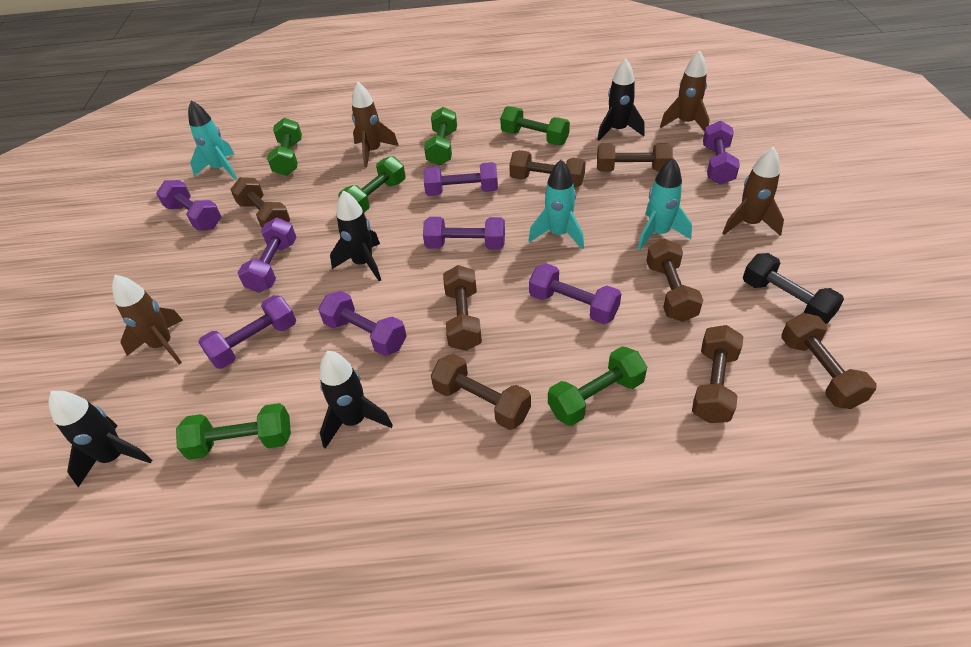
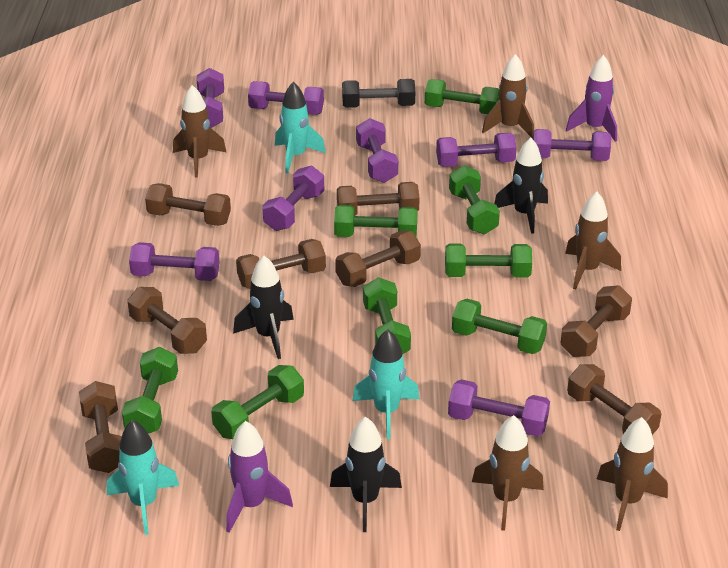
black rocket: 4 -> 3
brown rocket: 4 -> 5
green dumbbell: 6 -> 8
purple rocket: 0 -> 2

